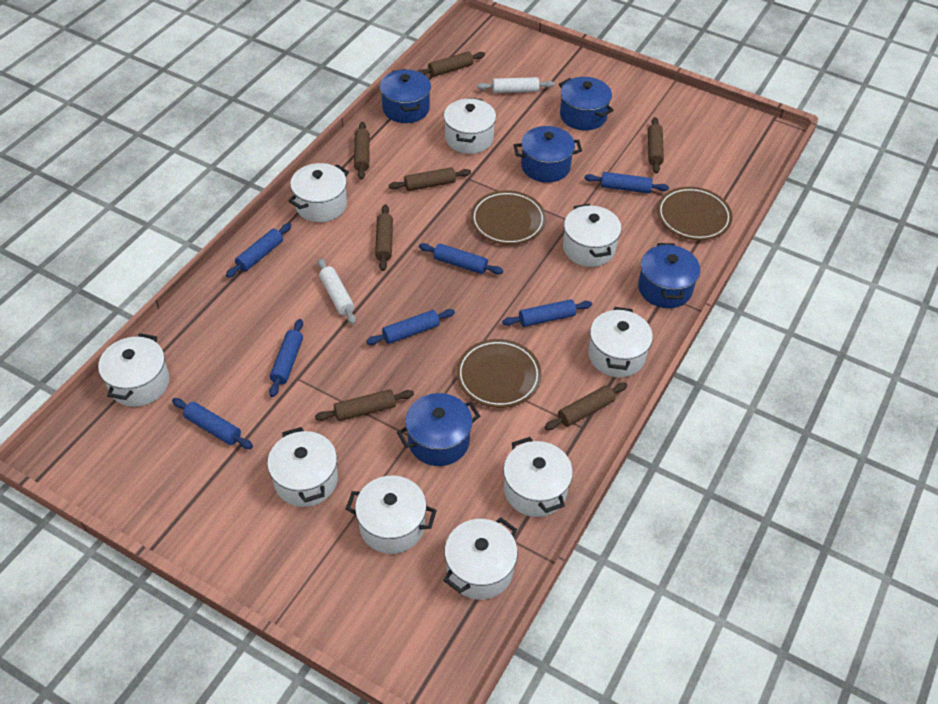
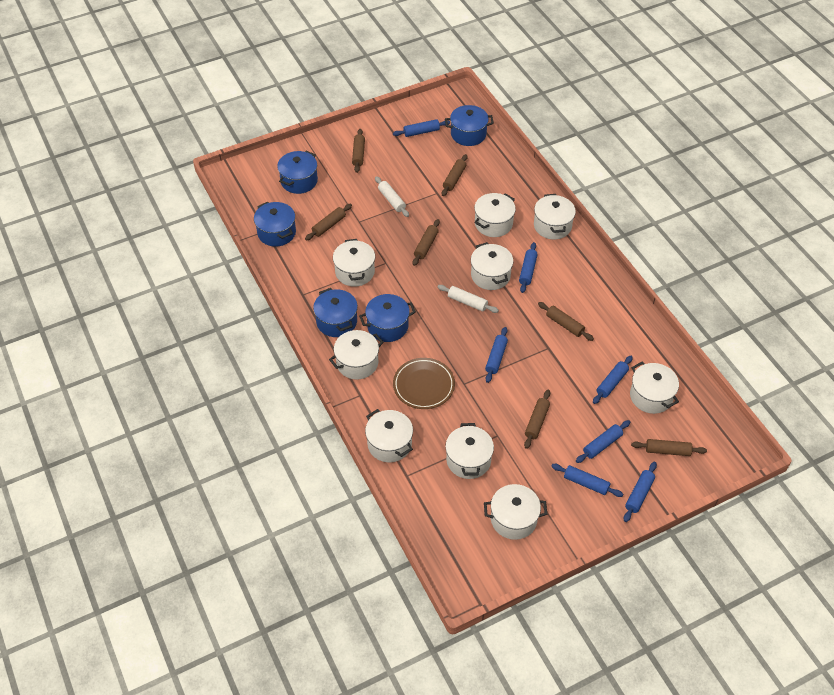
brown plate: 3 -> 1

